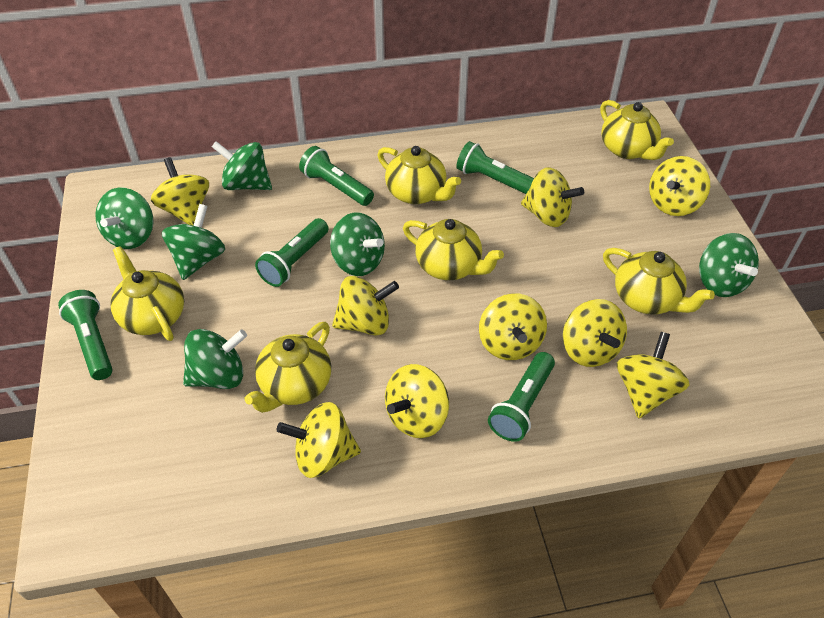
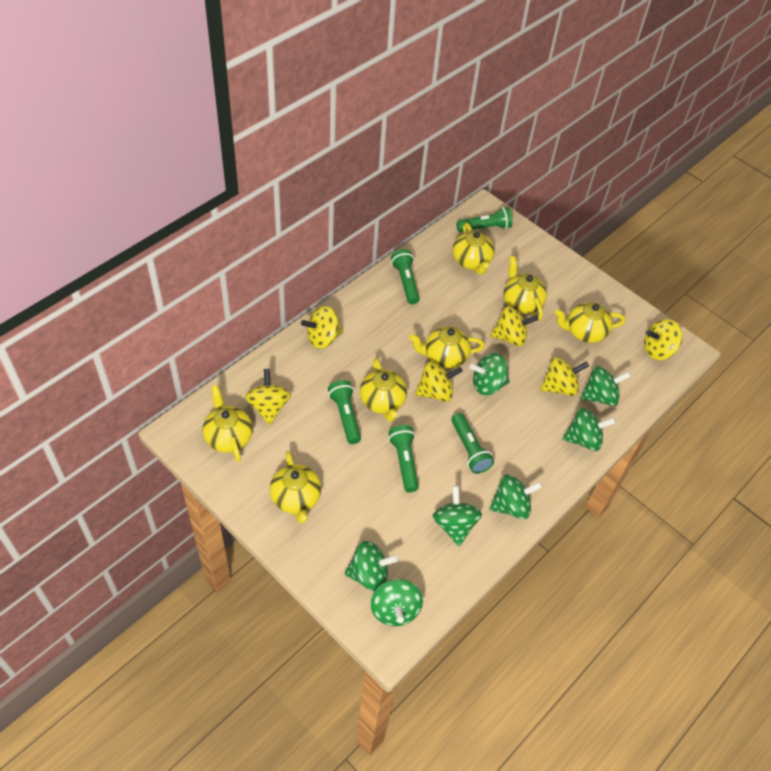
green spinning top: 6 -> 7
yellow spinning top: 9 -> 6
yellow teapot: 6 -> 7

